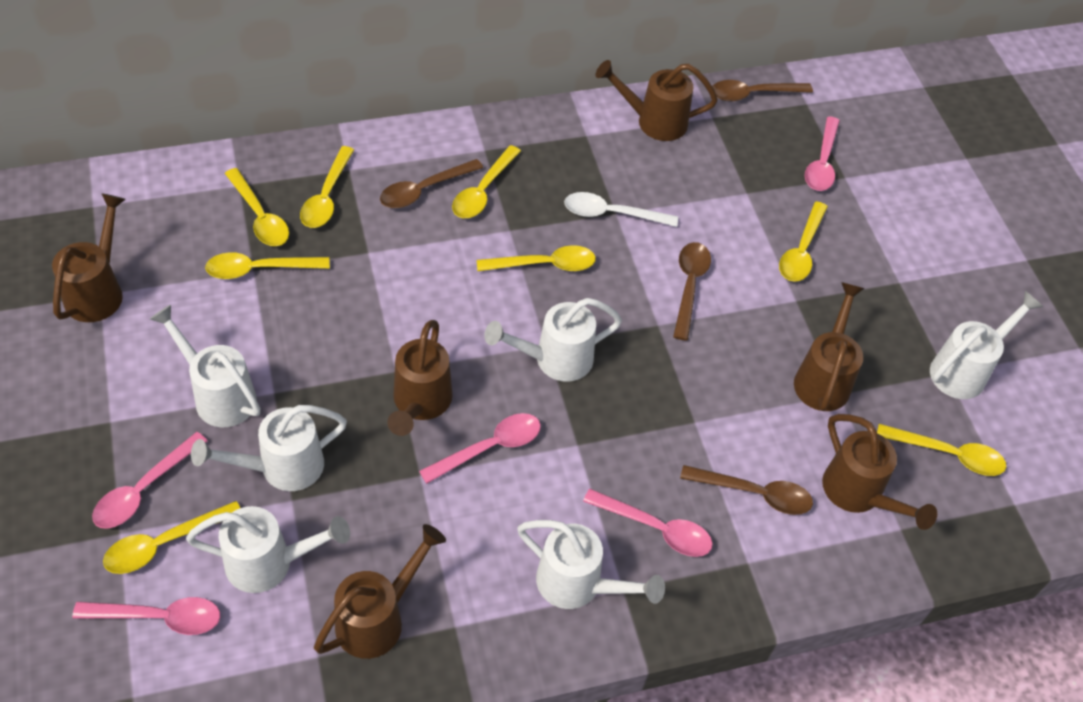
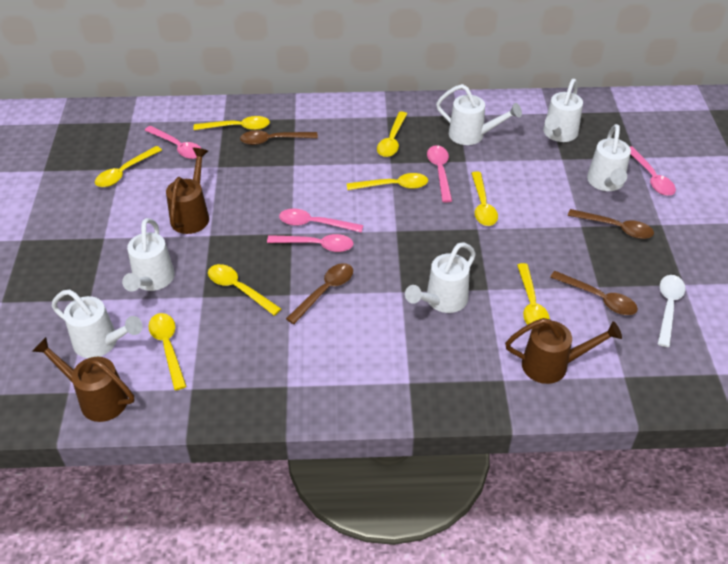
brown watering can: 6 -> 3

